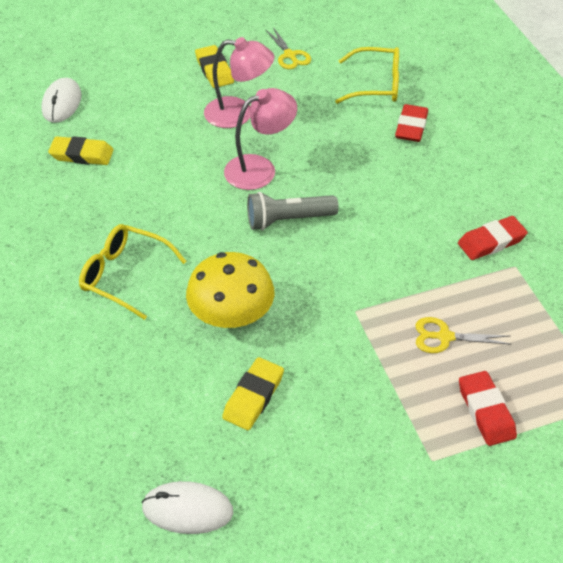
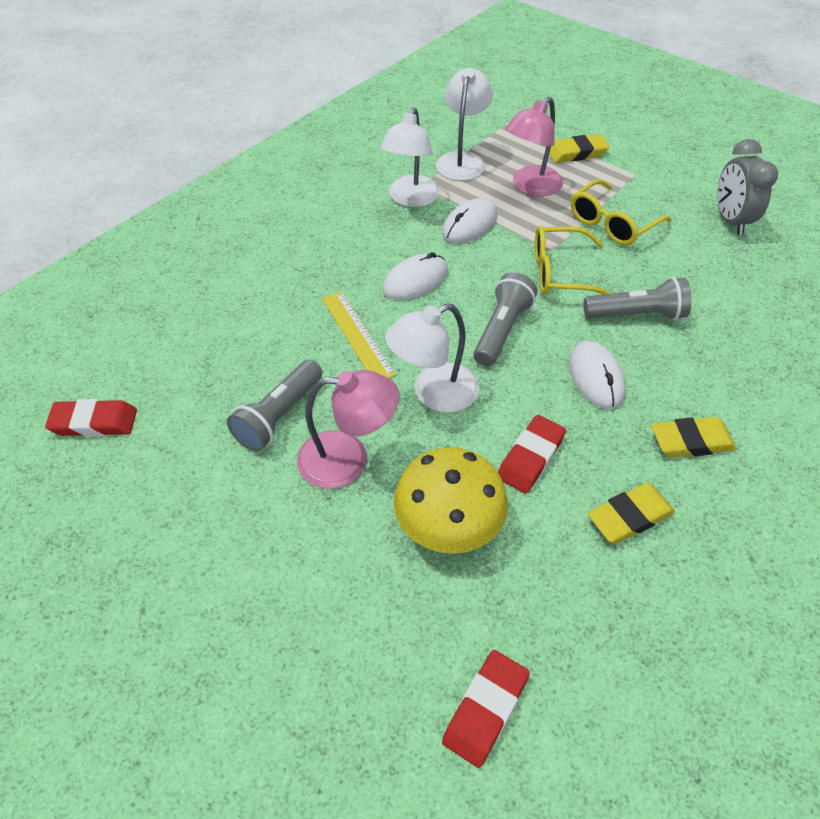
grey clock: 0 -> 1
grey flashlight: 1 -> 3
white lamp: 0 -> 3
white mouse: 2 -> 3
yellow ruler: 0 -> 1
yellow scissors: 2 -> 0

